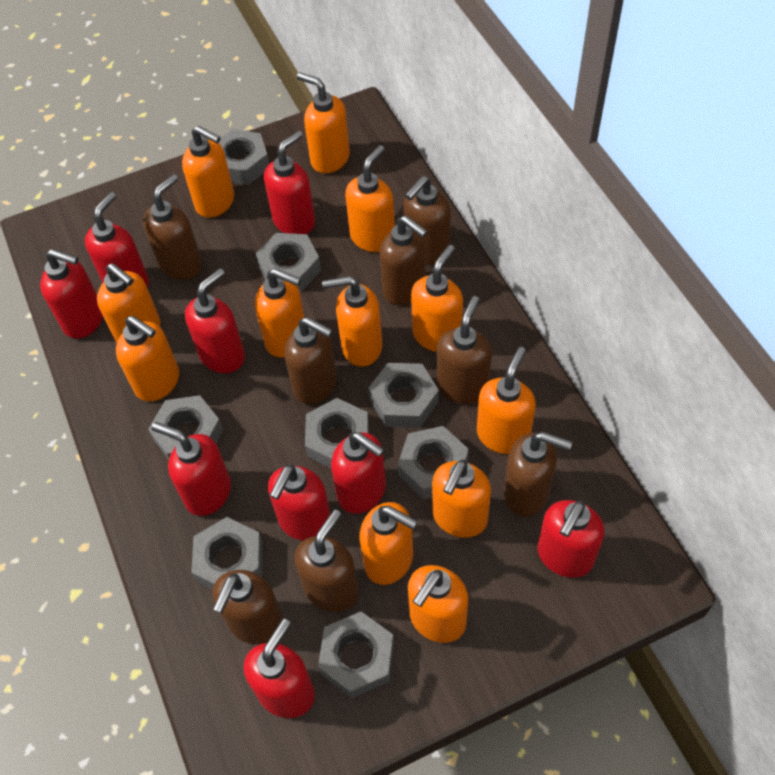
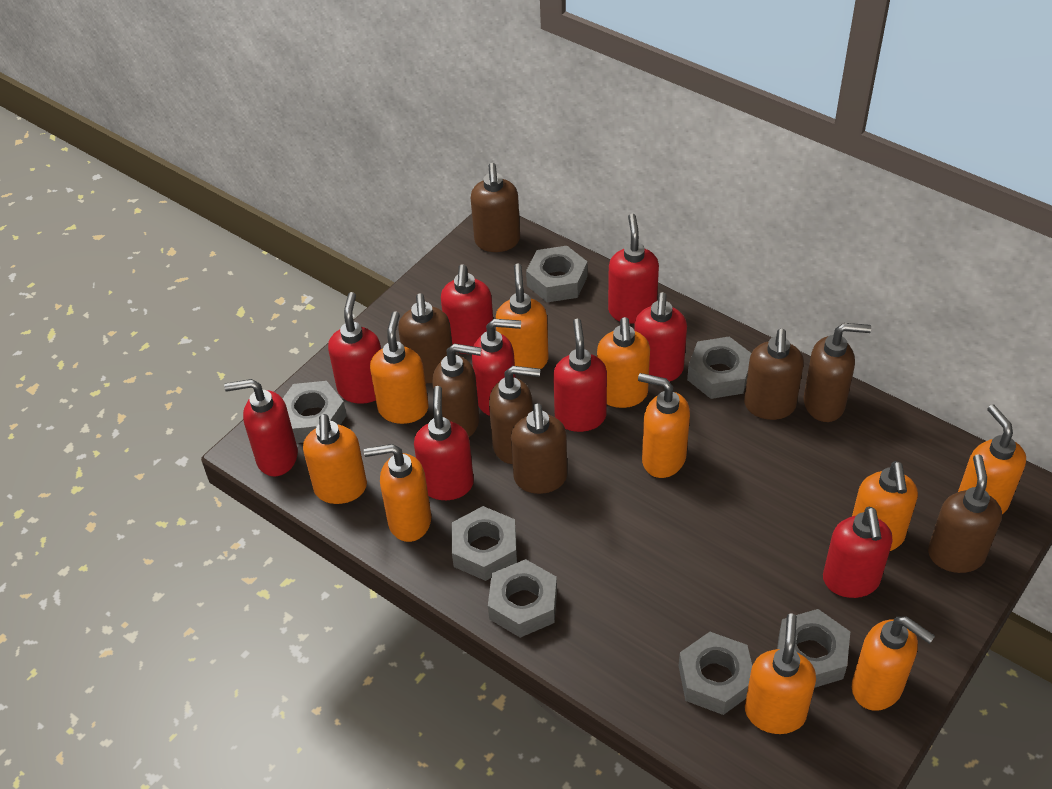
grey nut: 8 -> 7
orange soap dispenser: 12 -> 10

